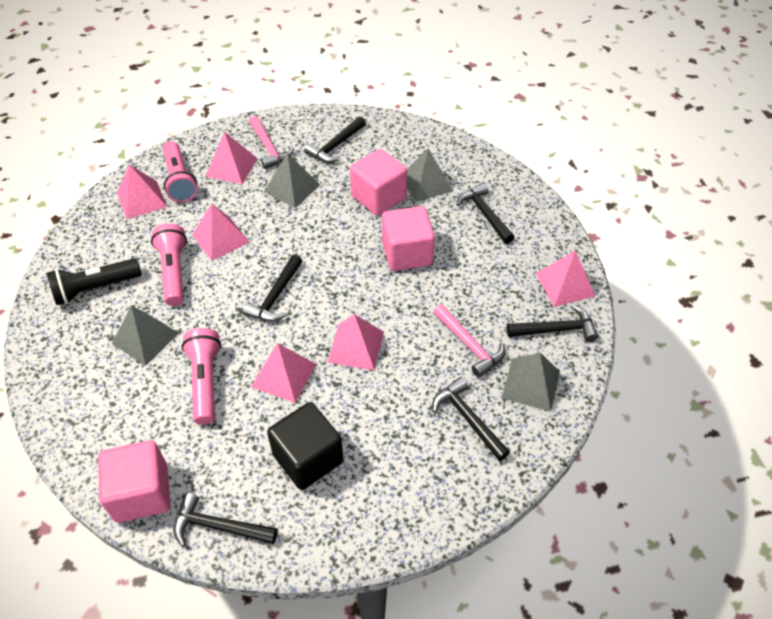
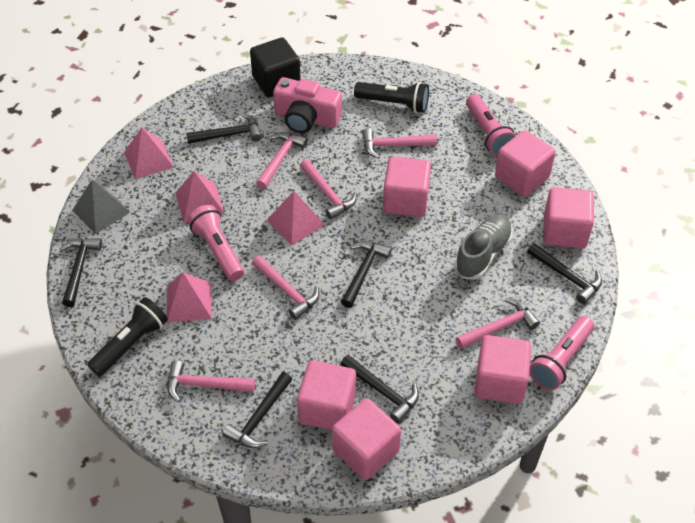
black flashlight: 1 -> 2
grey pyramid: 4 -> 1
grey shoe: 0 -> 1
pink camera: 0 -> 1
pink cube: 3 -> 6
pink hammer: 2 -> 6
pink pyramid: 6 -> 4

